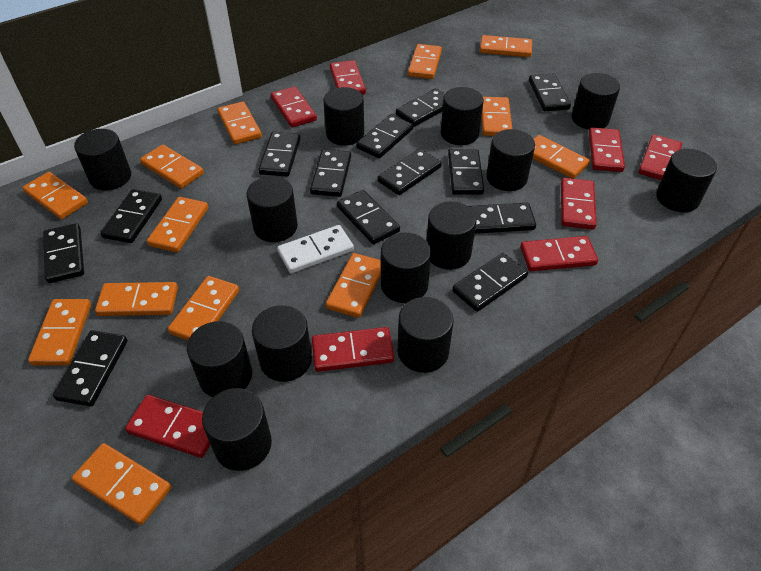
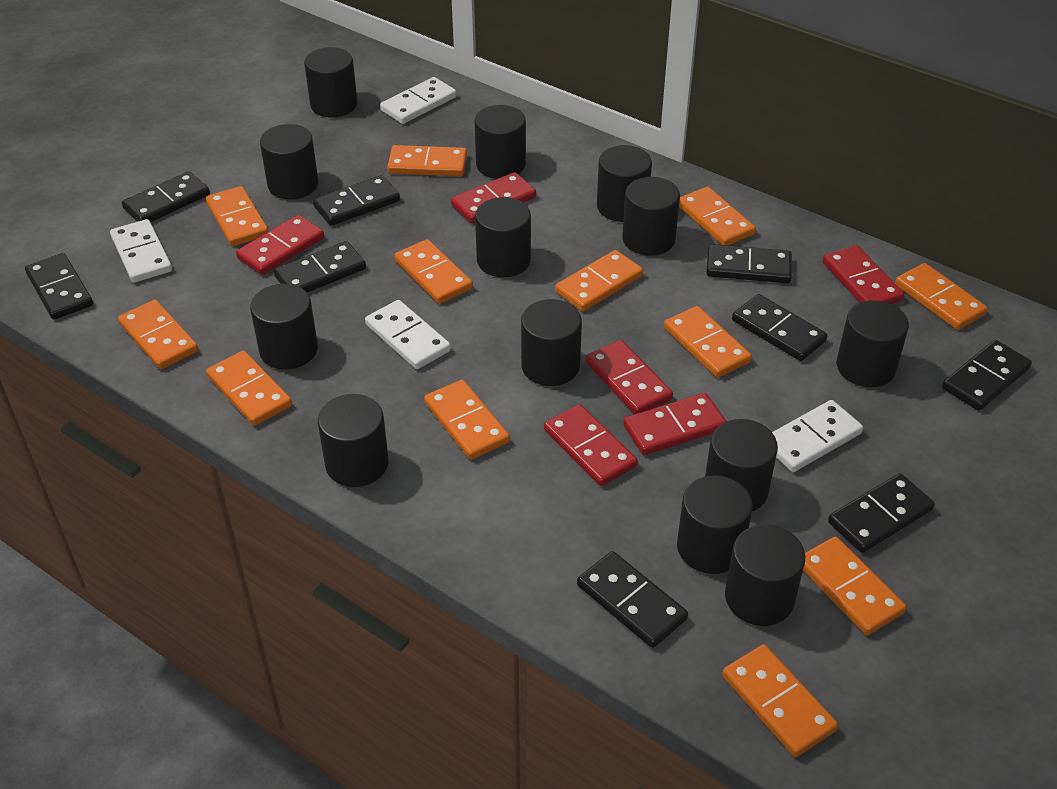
black domino: 13 -> 9
orange domino: 13 -> 12
red domino: 8 -> 6
white domino: 1 -> 4

